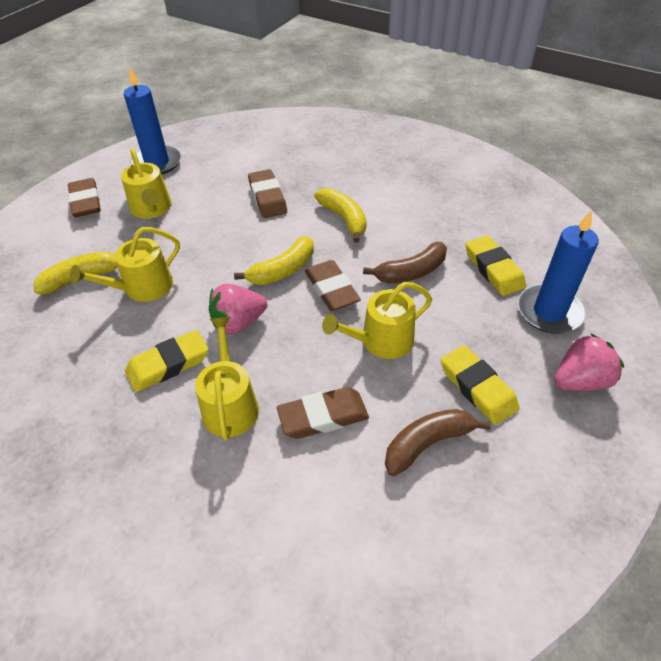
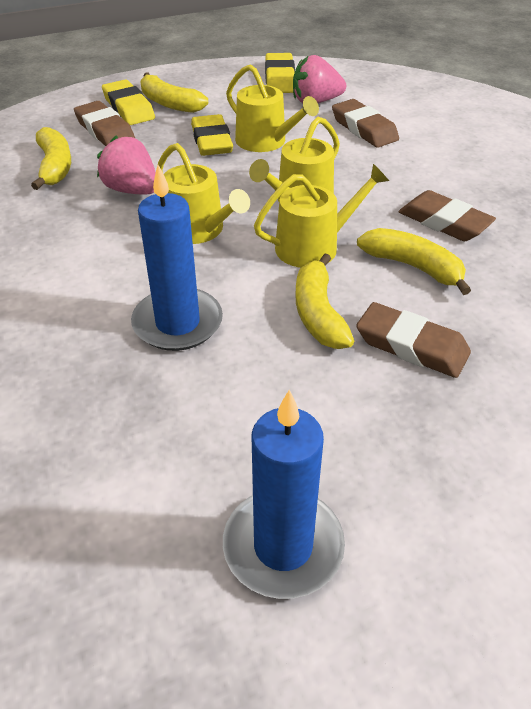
brown banana: 2 -> 0
yellow banana: 3 -> 4

